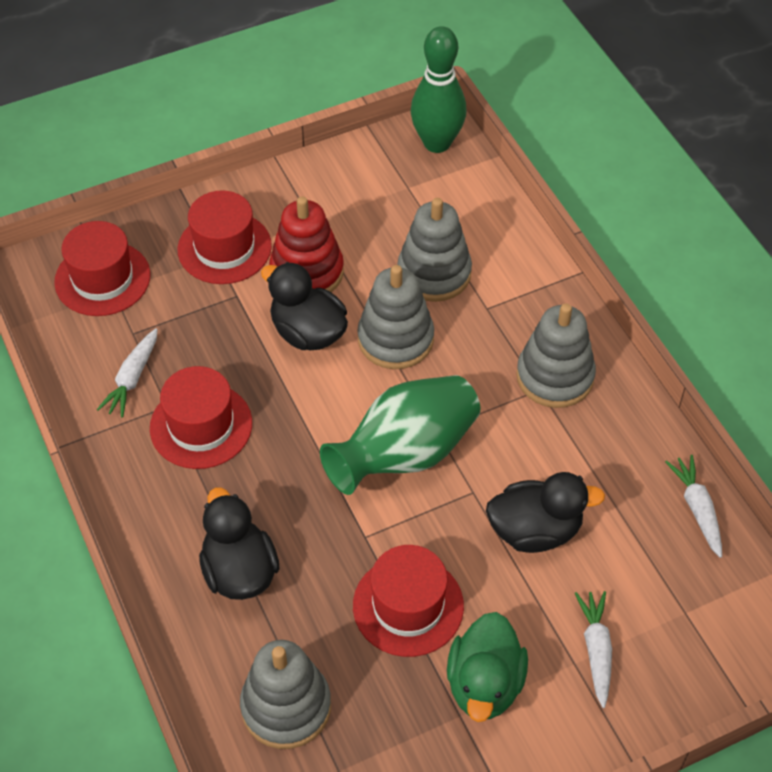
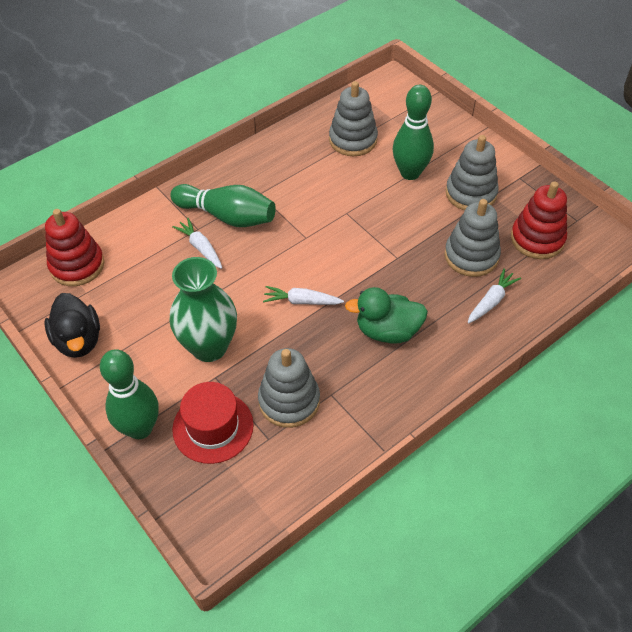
black duck: 3 -> 1
green bowling pin: 1 -> 3
red hat: 4 -> 1
red stacking toy: 1 -> 2

